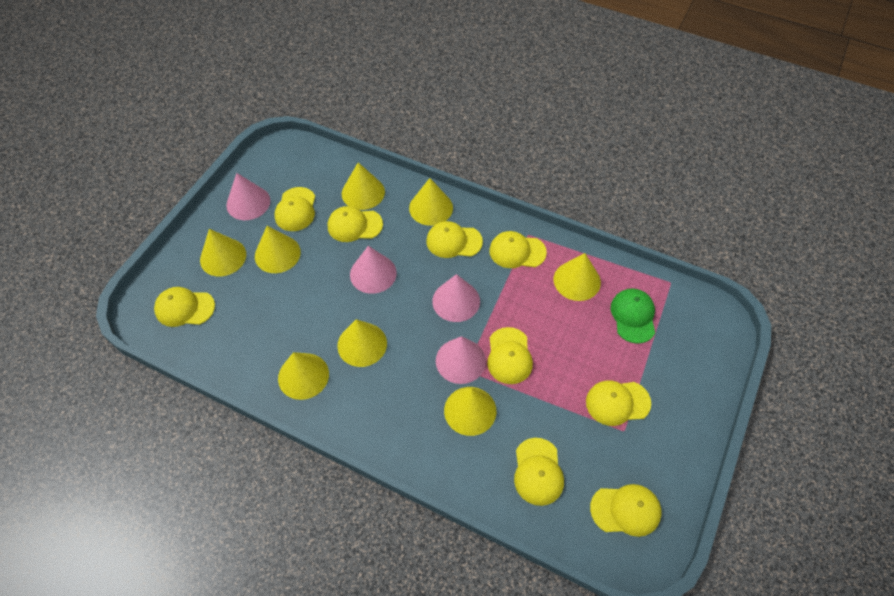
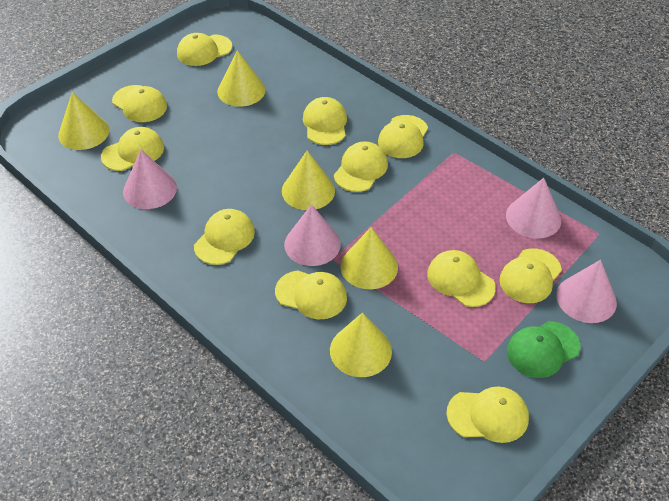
yellow cap: 9 -> 11
yellow cone: 8 -> 5

